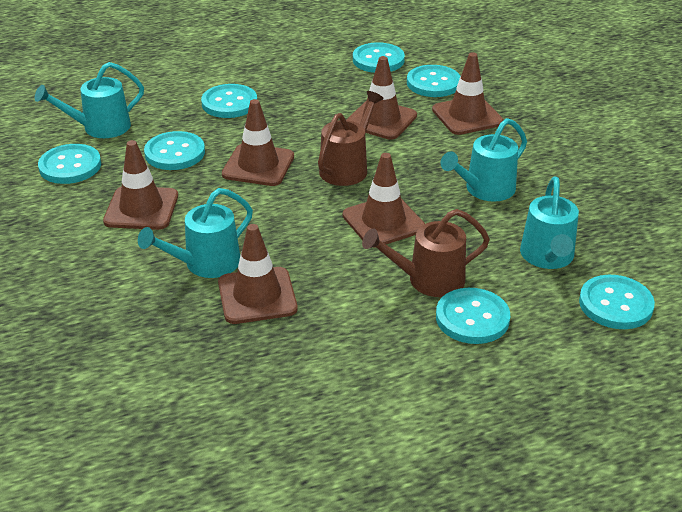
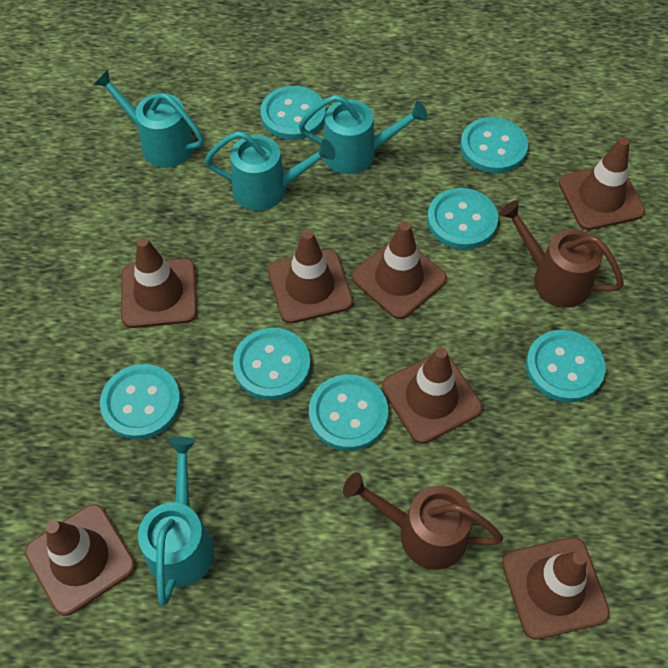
brown traffic cone: 6 -> 7

